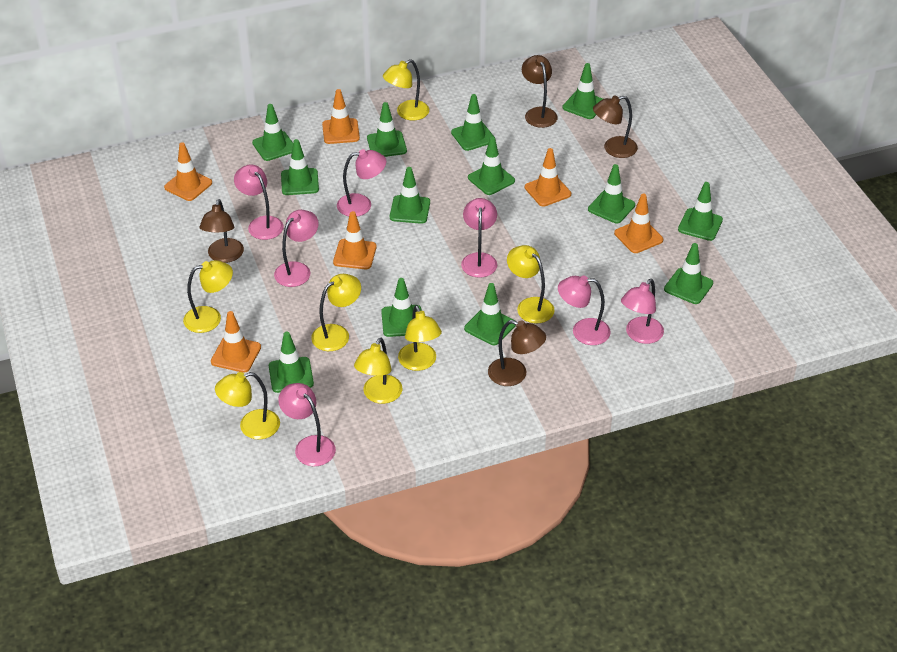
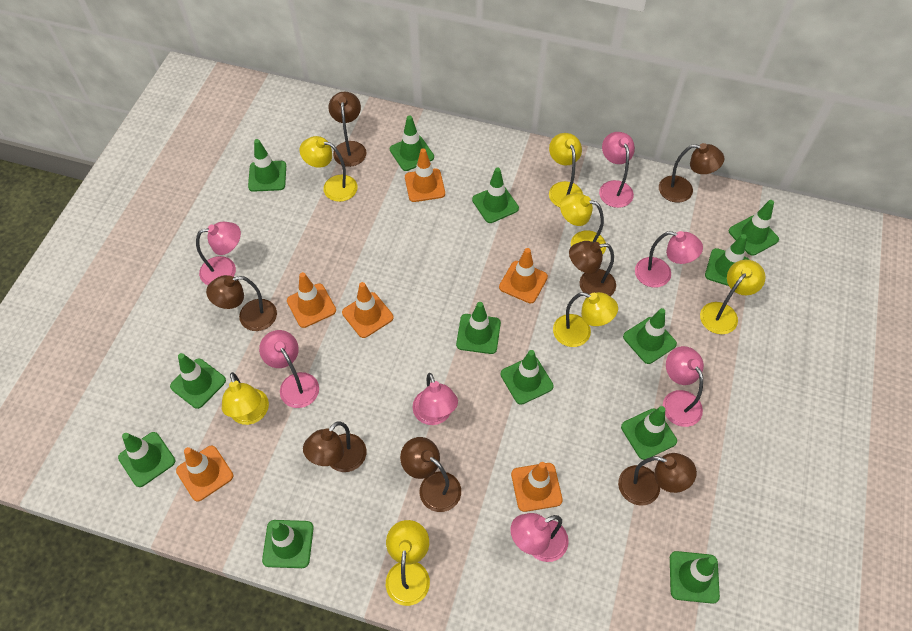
brown lamp: 4 -> 7

